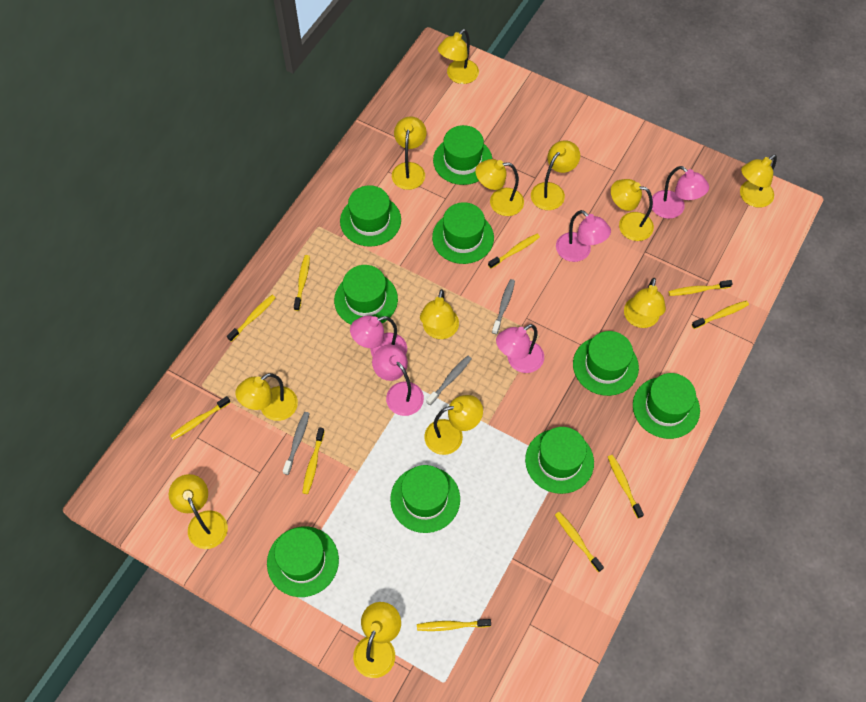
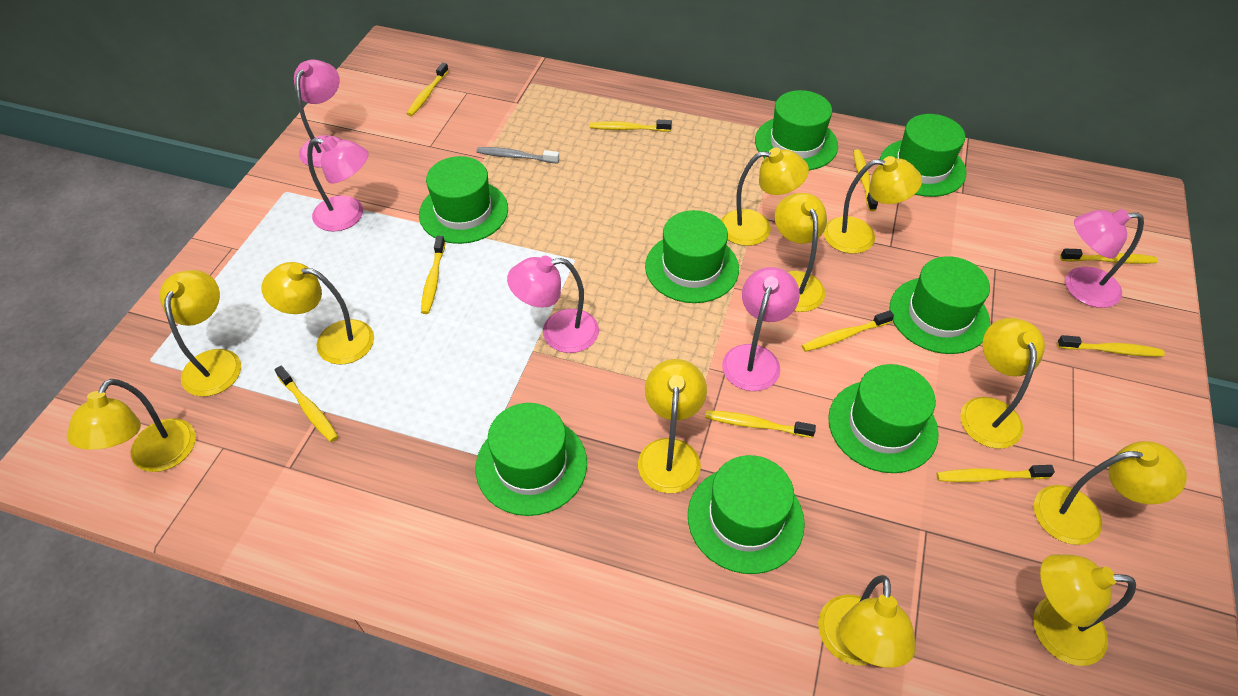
green hat: 9 -> 8
grey toothbrush: 3 -> 1
yellow lamp: 12 -> 11

